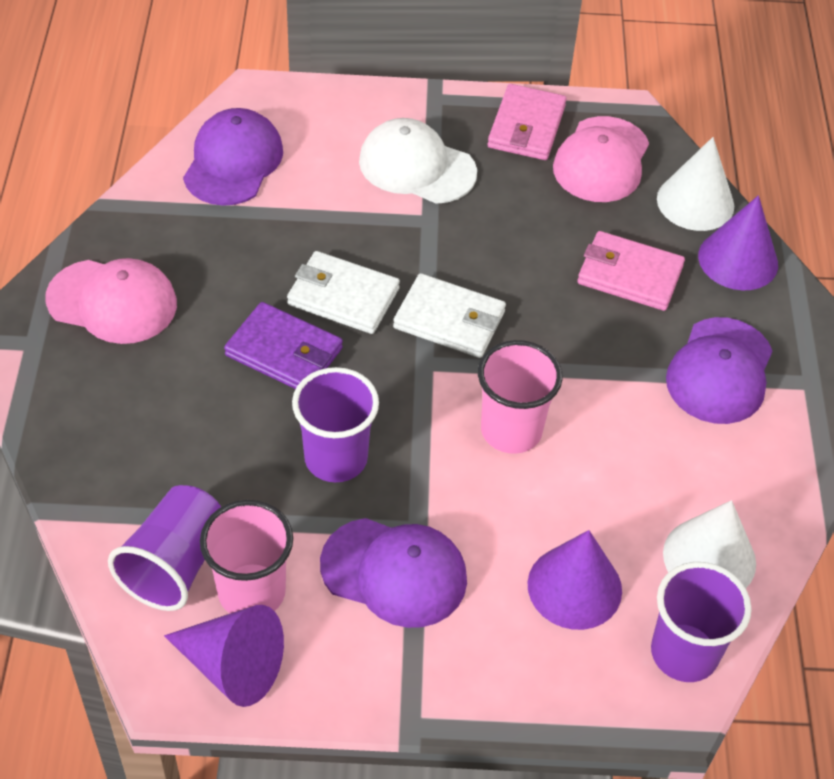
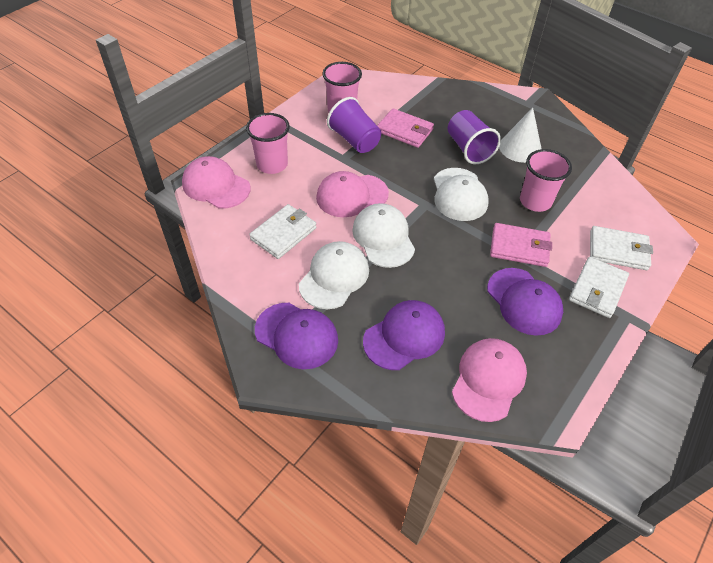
pink cap: 2 -> 3
pink cup: 2 -> 3
purple cone: 3 -> 0
purple cup: 3 -> 2
purple wallet: 1 -> 0
white cap: 1 -> 3
white cone: 2 -> 1
white wallet: 2 -> 3

